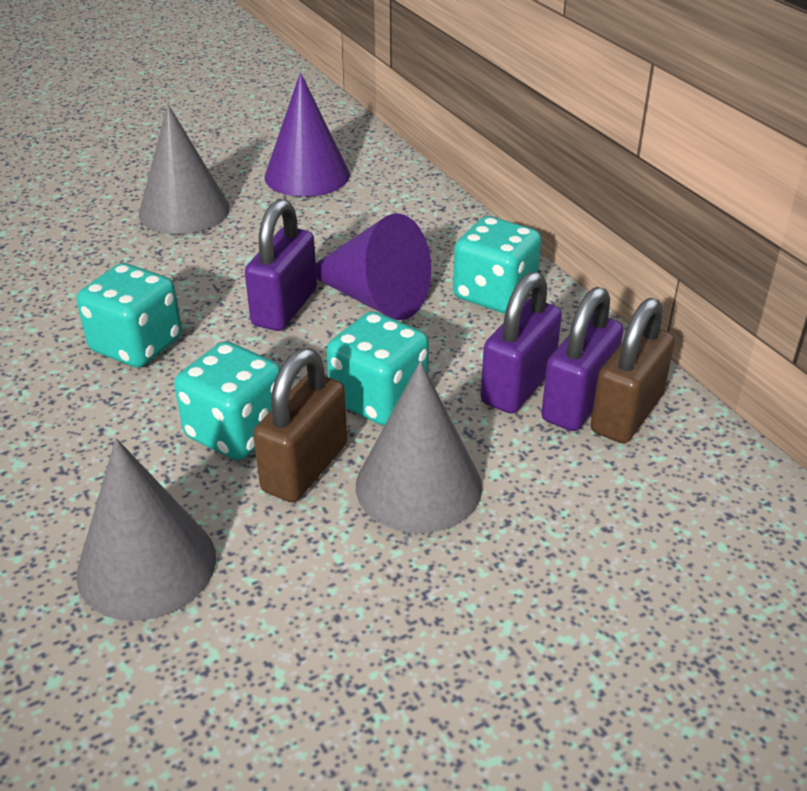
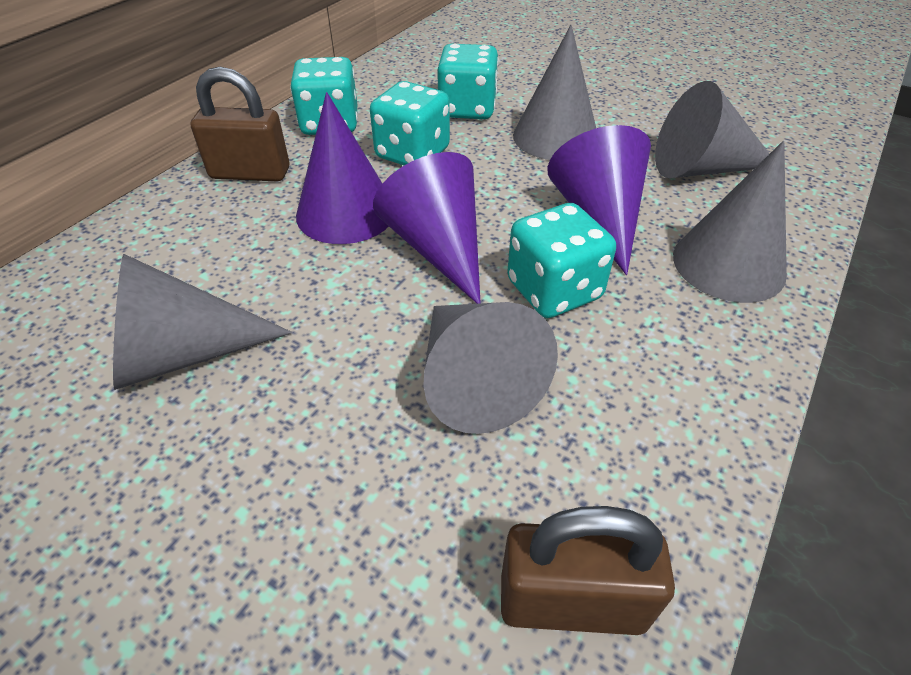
grey cone: 3 -> 5
purple cone: 2 -> 3
purple padlock: 3 -> 0

